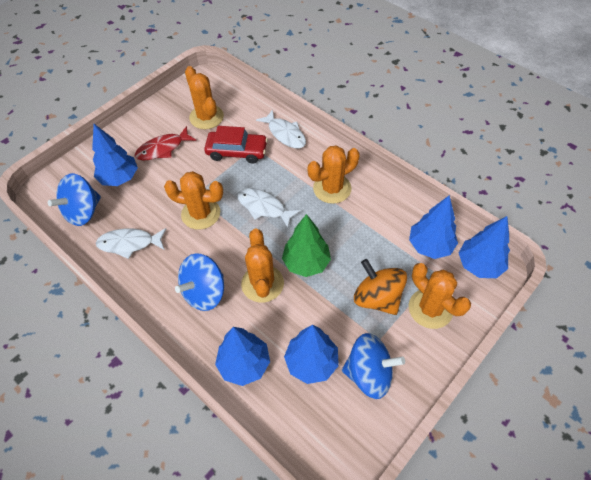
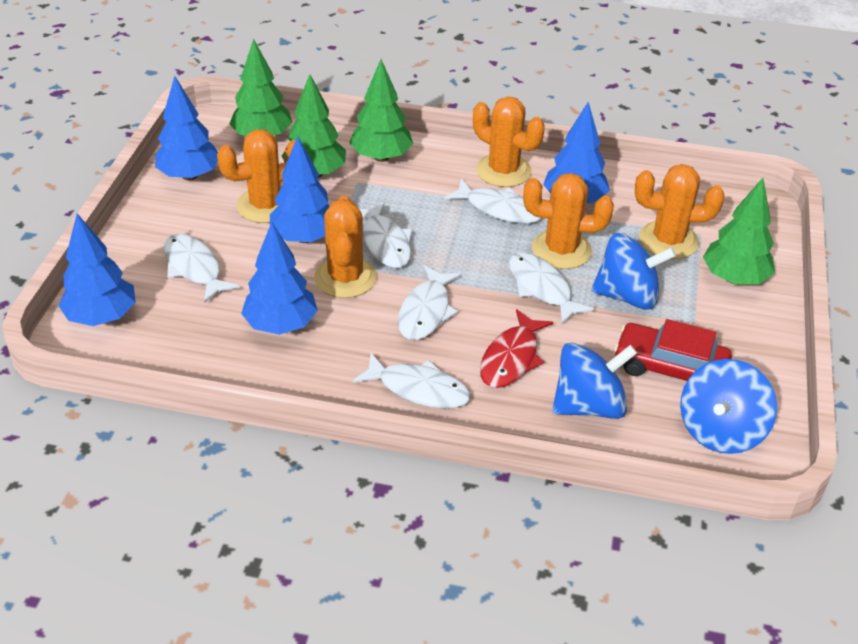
green tree: 1 -> 4
orange spinning top: 1 -> 0
white fish: 3 -> 6

